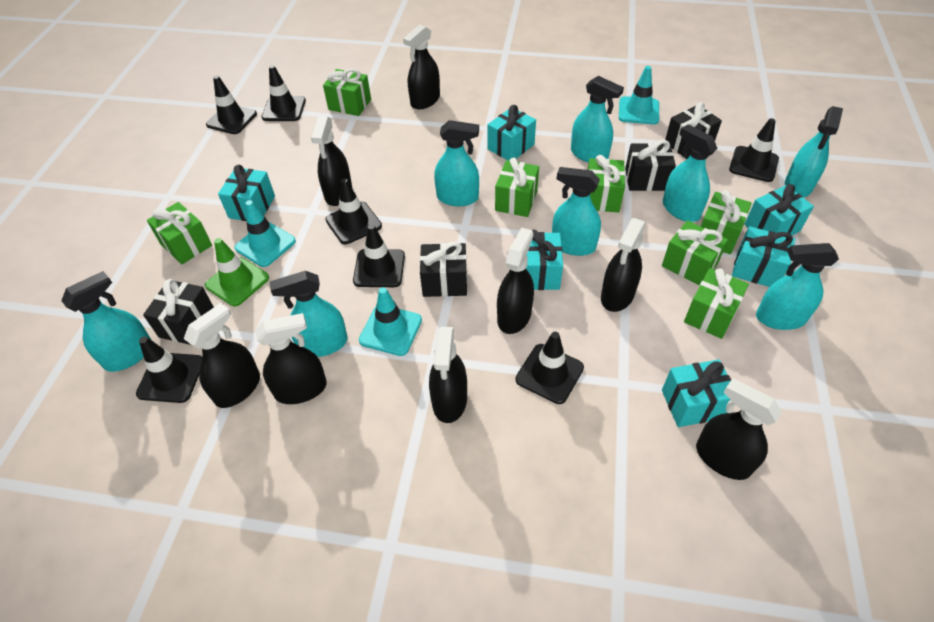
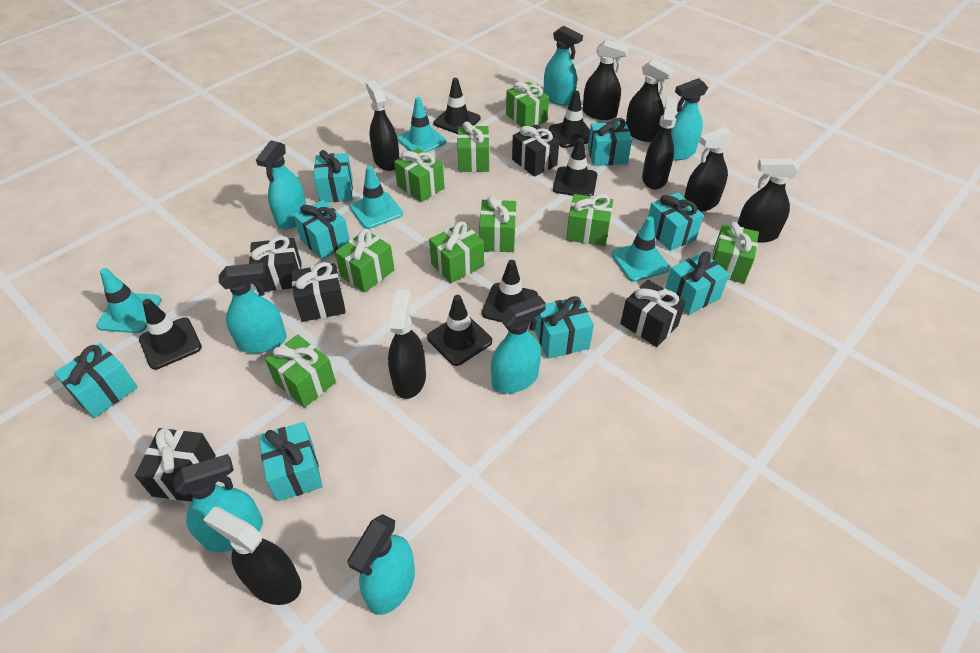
black gift: 4 -> 5
black traffic cone: 7 -> 6
green gift: 7 -> 9
green traffic cone: 1 -> 0
turquoise gift: 6 -> 8
turquoise spray bottle: 8 -> 7
turquoise traffic cone: 3 -> 4

